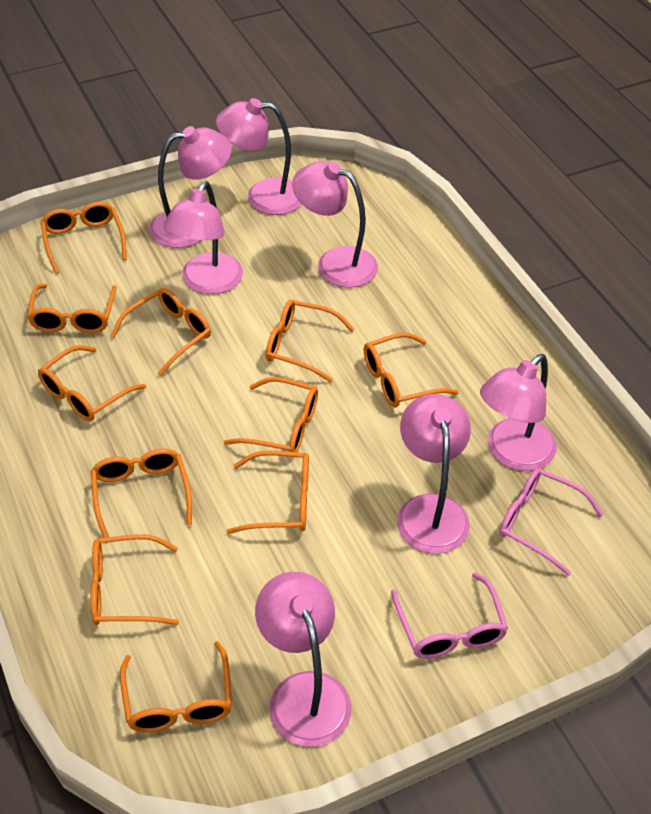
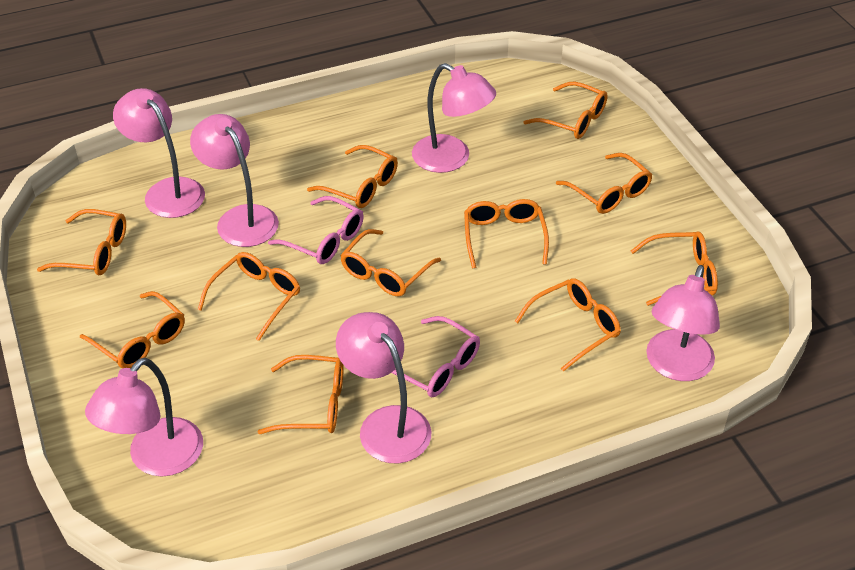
pink lamp: 7 -> 6

